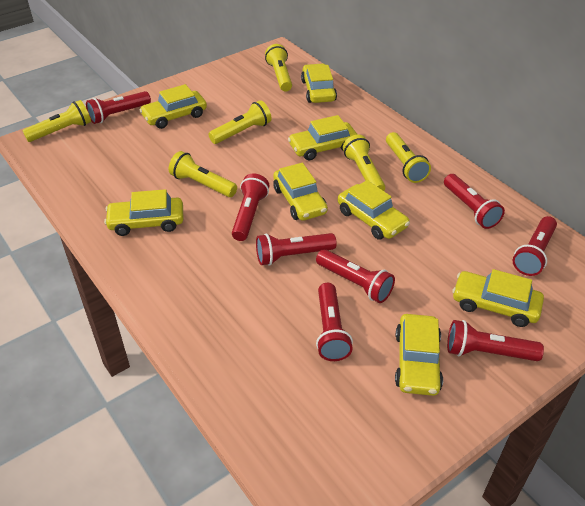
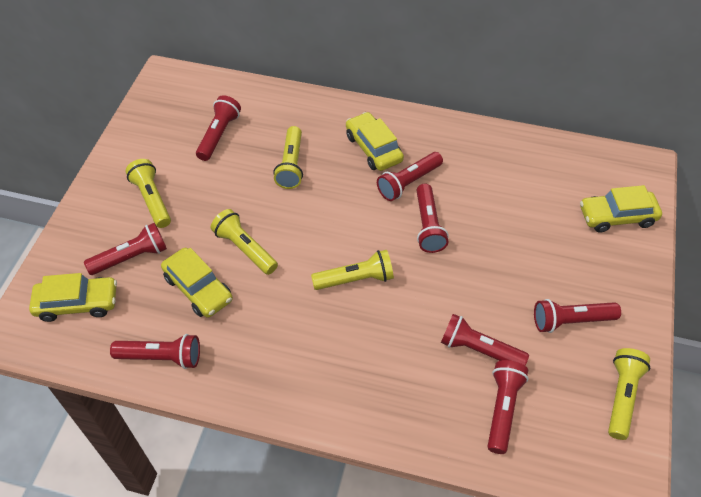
yellow car: 8 -> 4
yellow flashlight: 6 -> 5

